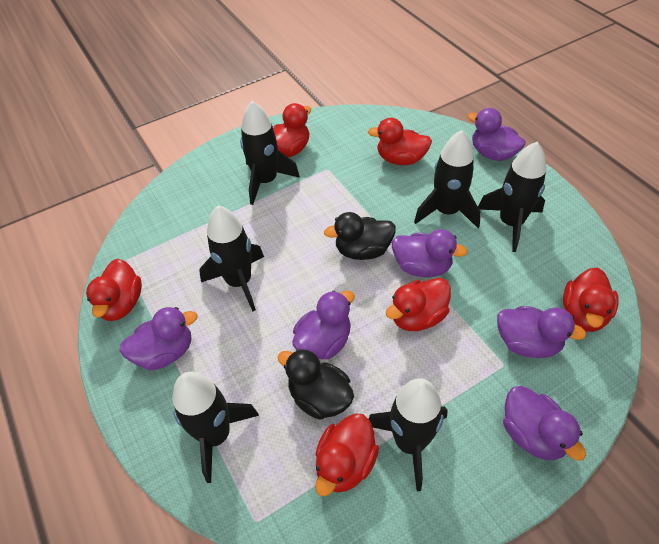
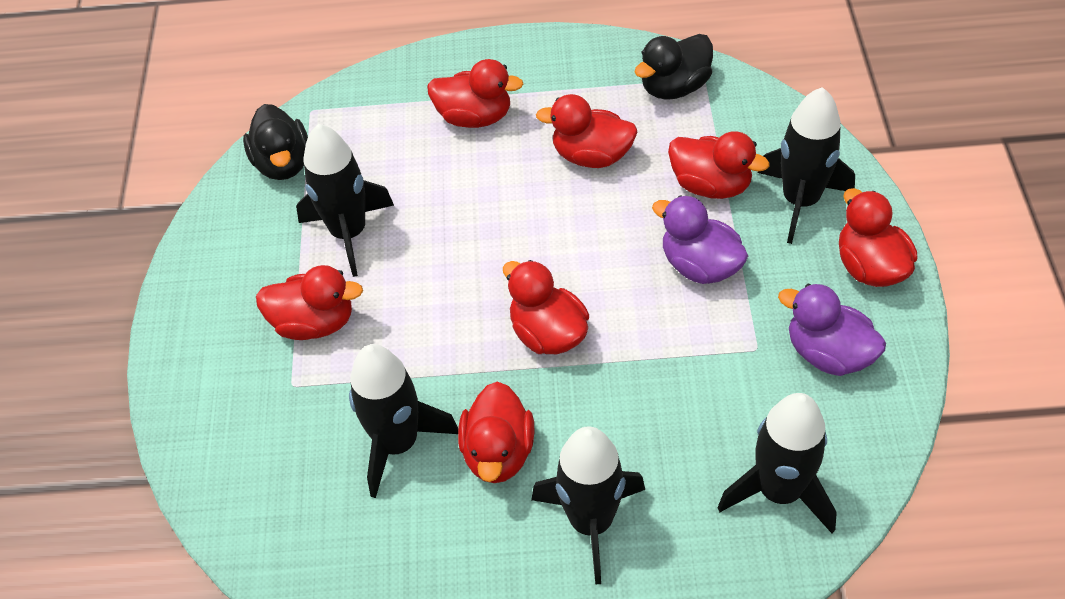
black rocket: 6 -> 5
purple duck: 6 -> 2
red duck: 6 -> 7

